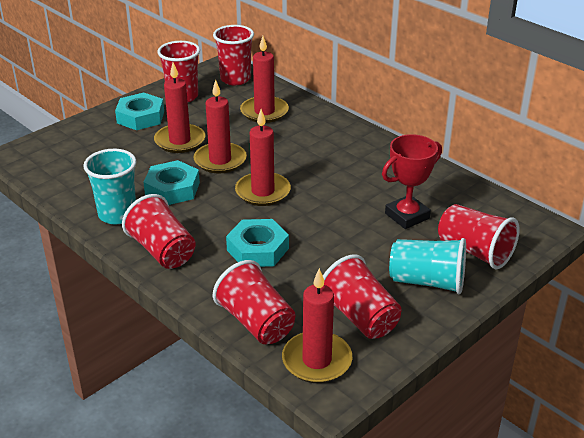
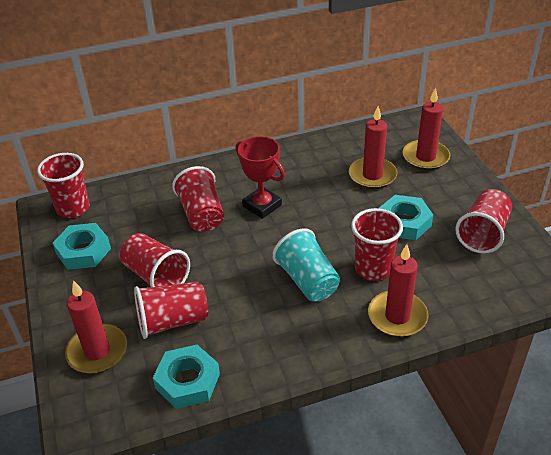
red candle: 5 -> 4
turquoise cup: 2 -> 1

